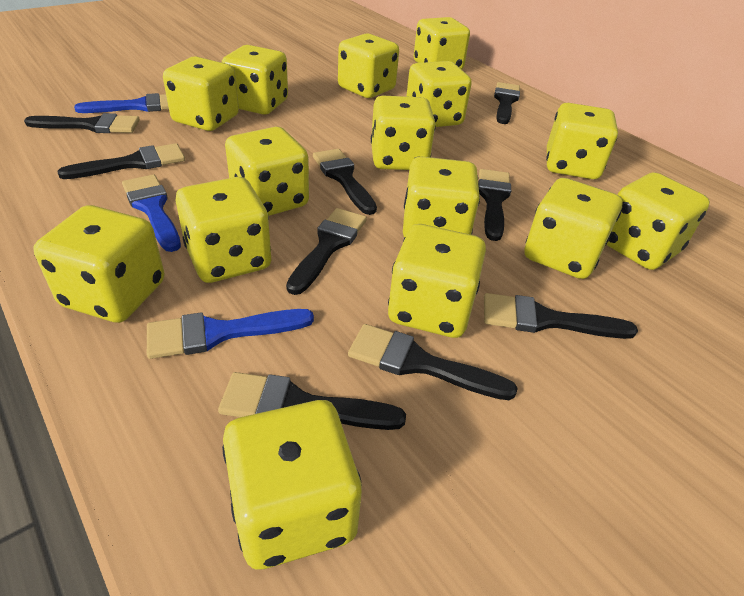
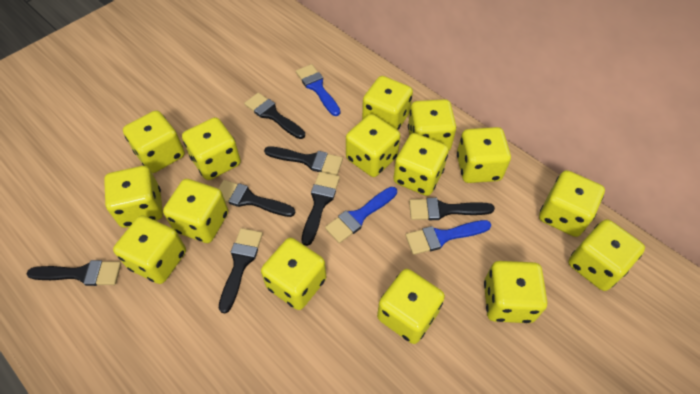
black brush: 9 -> 7

